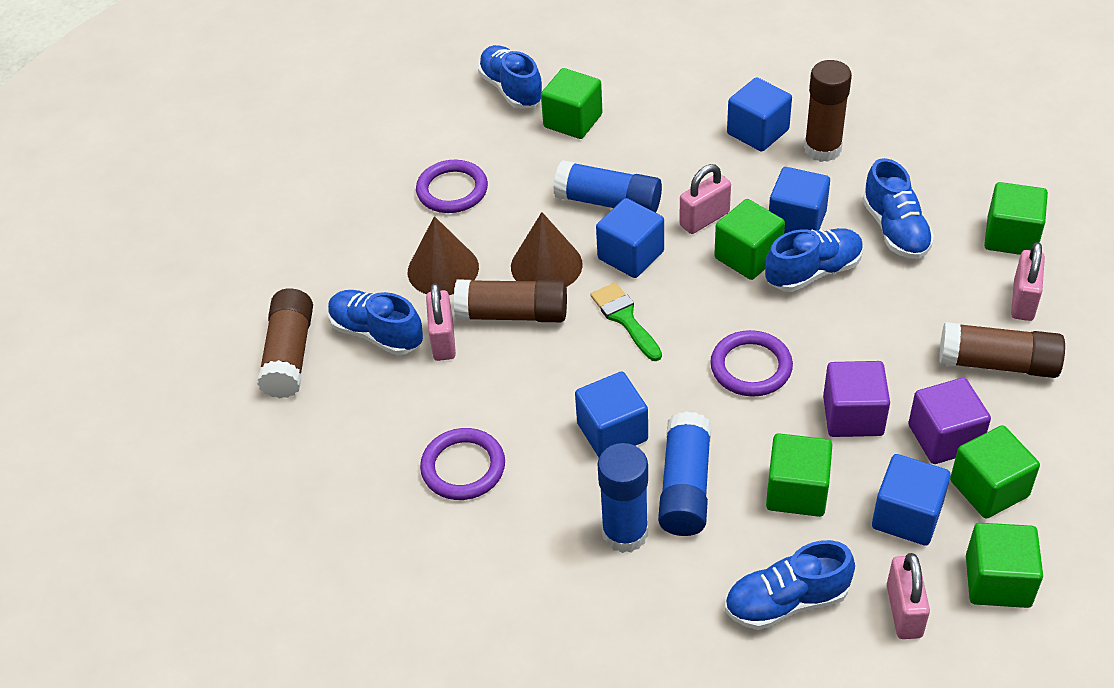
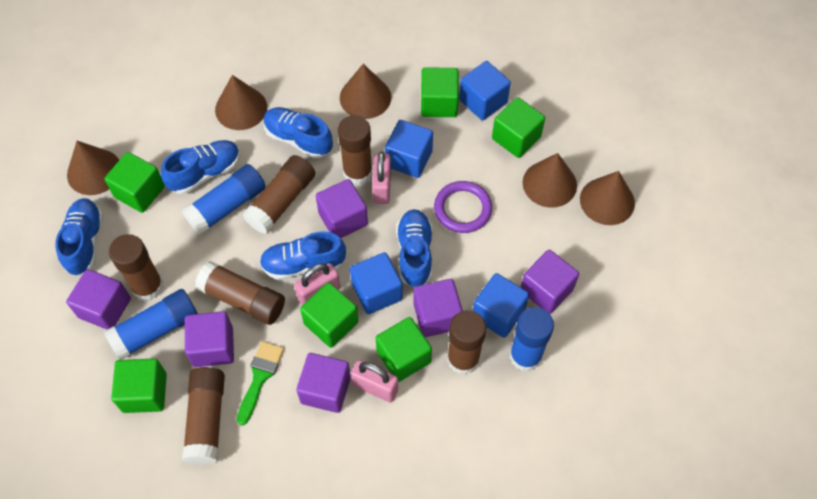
blue cube: 5 -> 4
brown cone: 2 -> 5
brown glue stick: 4 -> 6
pink padlock: 4 -> 3
purple cube: 2 -> 6
purple ring: 3 -> 1

